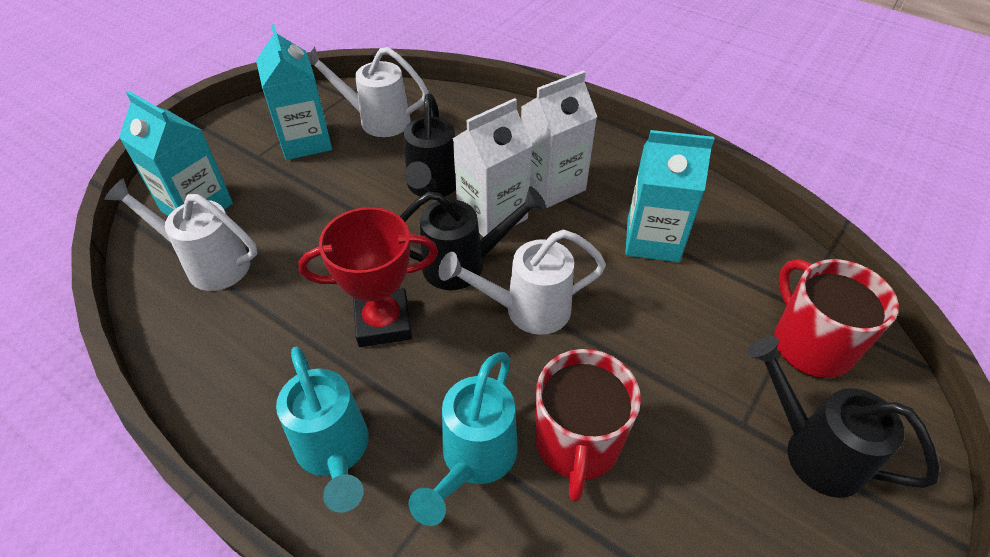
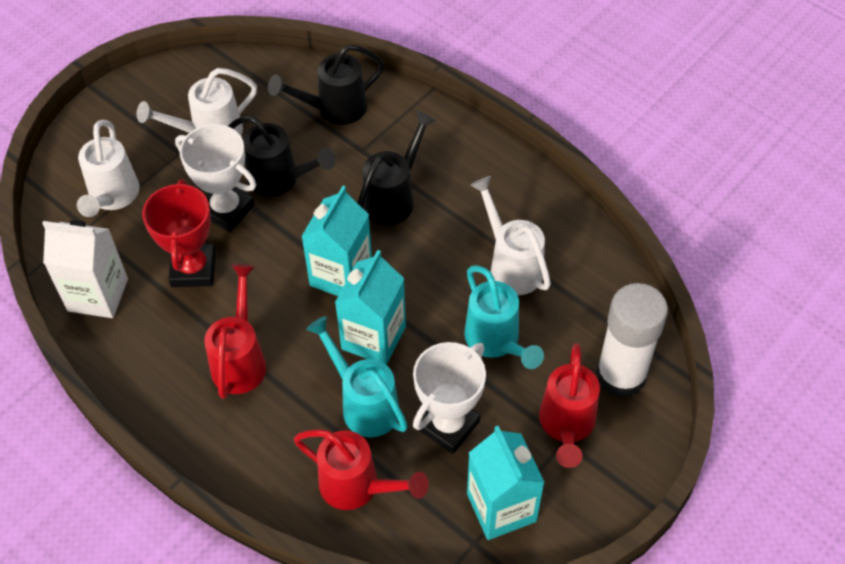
red mug: 2 -> 0
red watering can: 0 -> 3
white carton: 2 -> 1
white glue stick: 0 -> 1
white trophy: 0 -> 2

